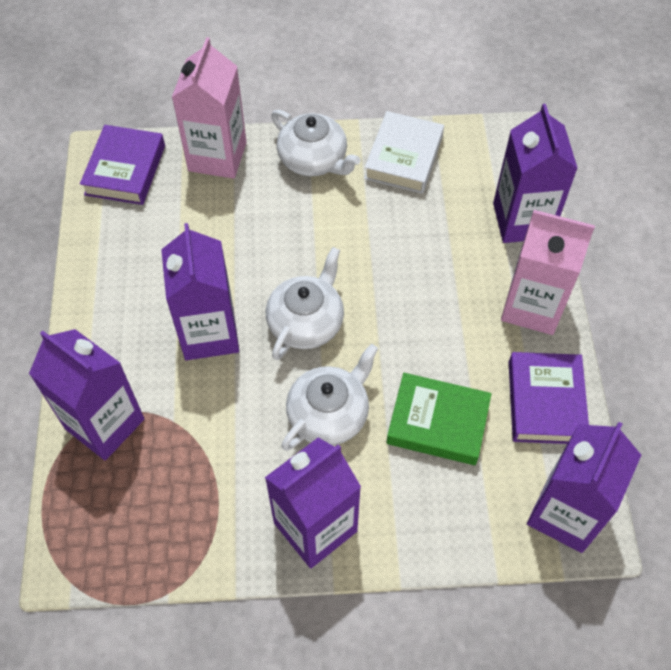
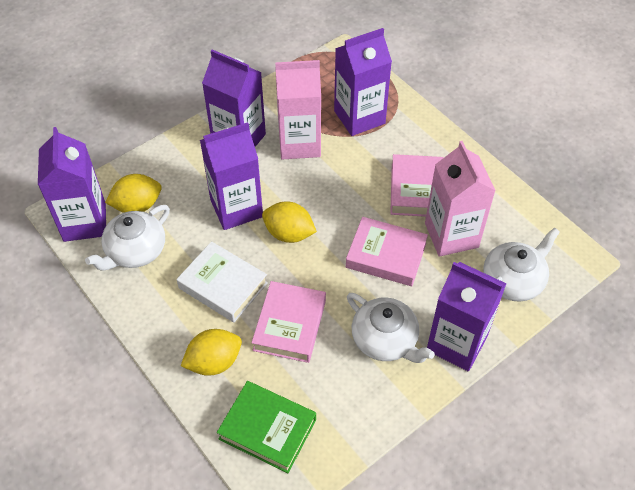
pink book: 0 -> 3
purple book: 2 -> 0
yellow lemon: 0 -> 3

